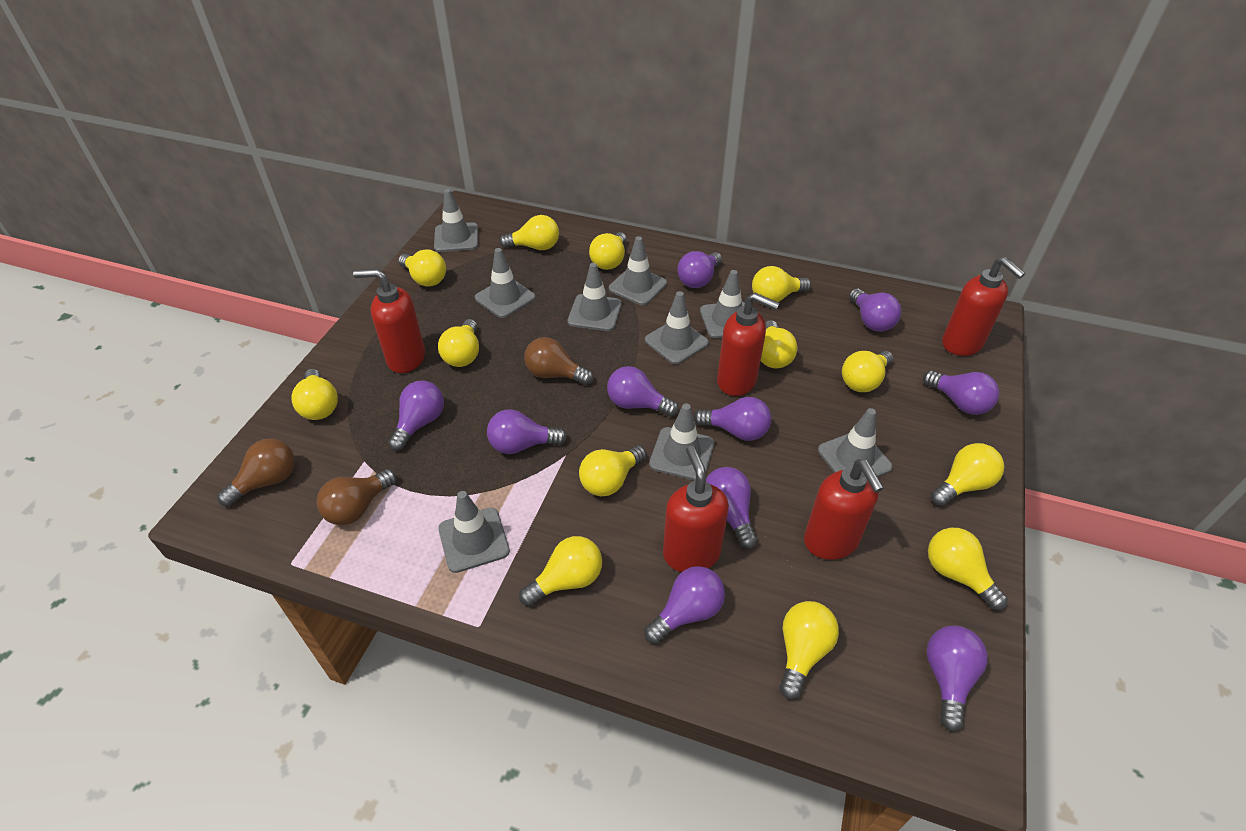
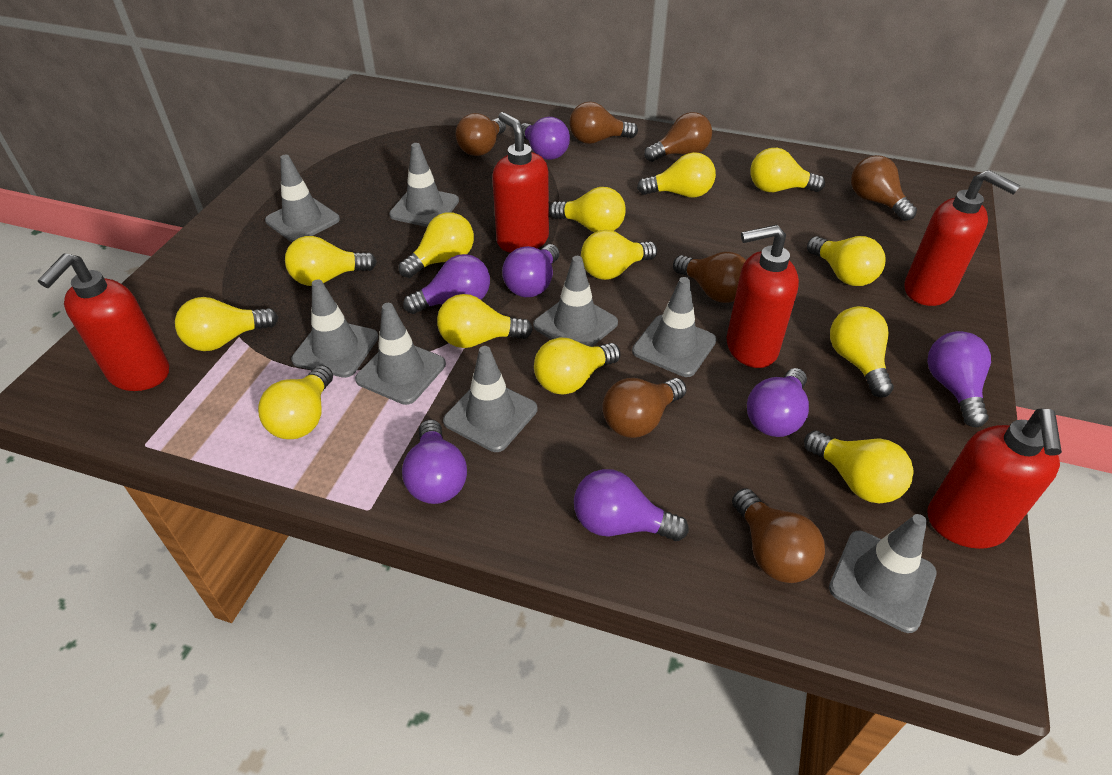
brown light bulb: 3 -> 7
grey traffic cone: 9 -> 8
purple light bulb: 10 -> 7

